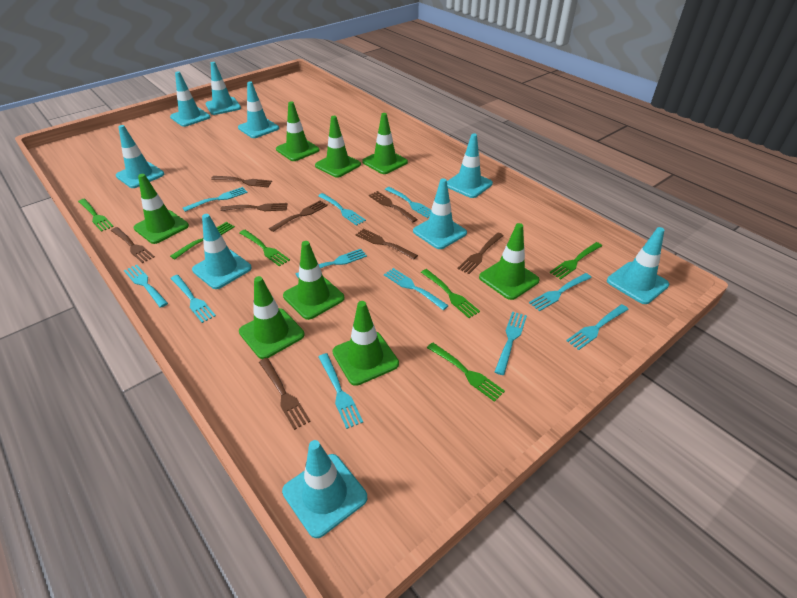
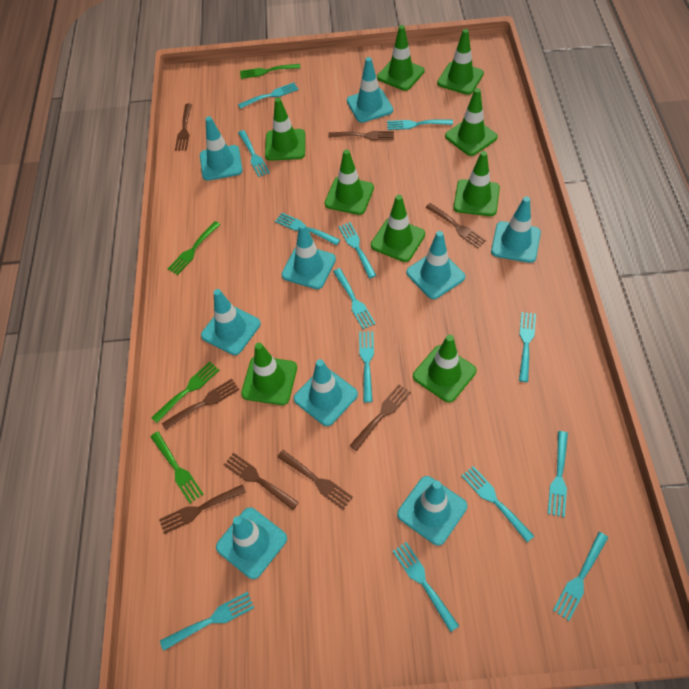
green fork: 6 -> 4
green traffic cone: 8 -> 9
turquoise fork: 11 -> 13

